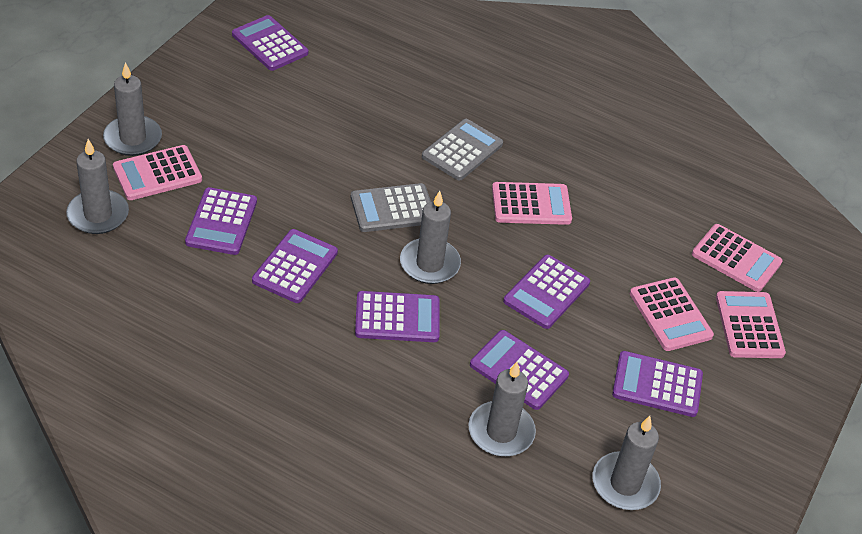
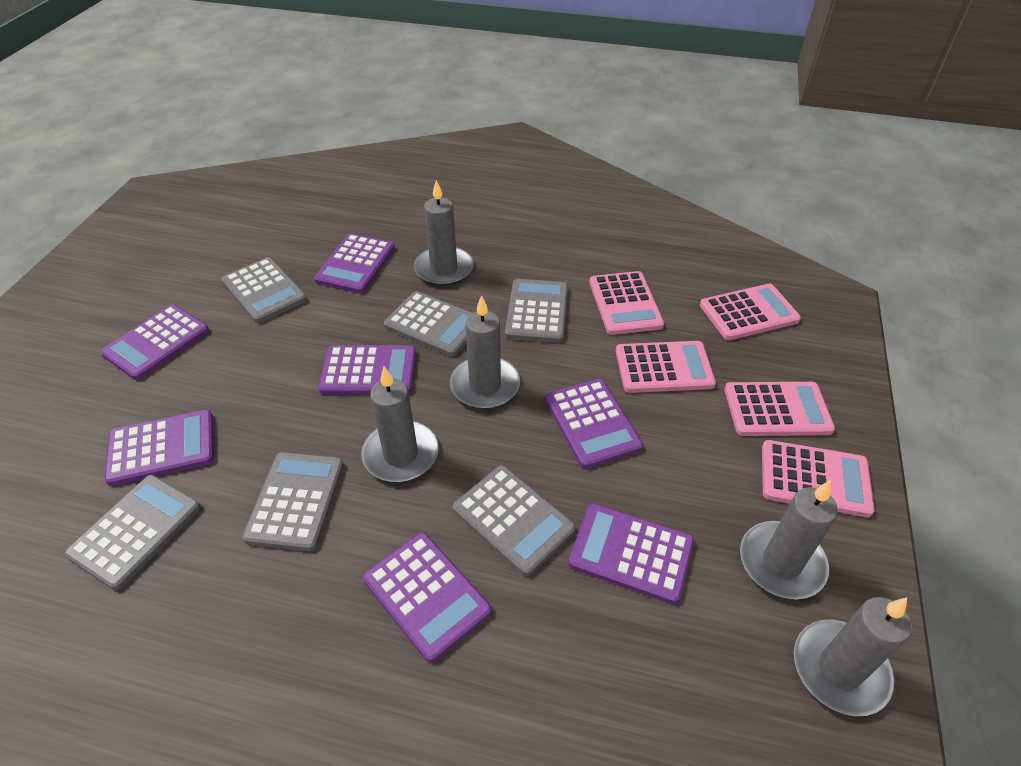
grey calculator: 2 -> 6

